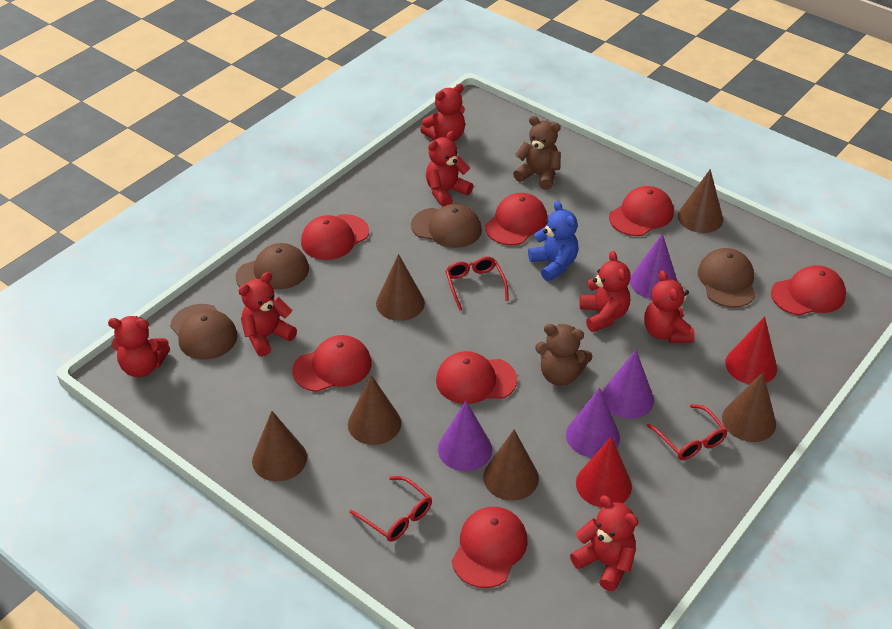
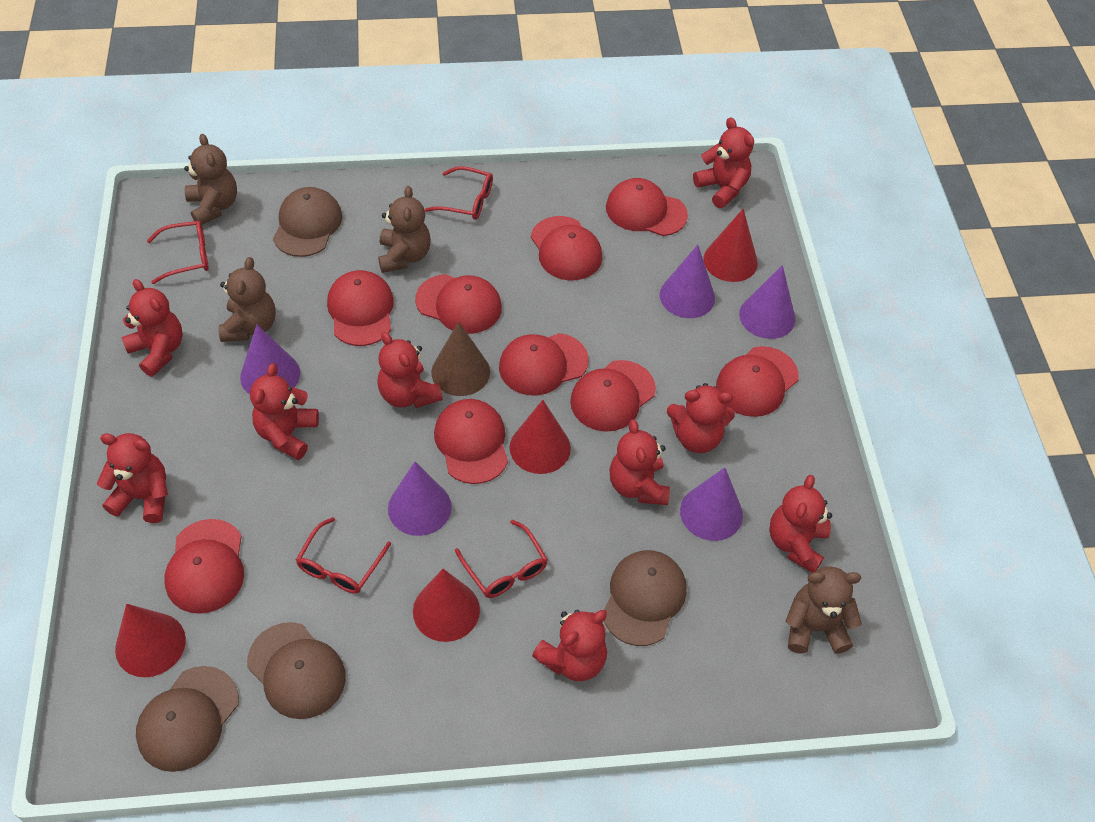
blue teddy bear: 1 -> 0
brown cone: 6 -> 1
brown teddy bear: 2 -> 4
purple cone: 4 -> 5
red cap: 7 -> 9
red cone: 2 -> 4
red glasses: 3 -> 4
red teddy bear: 7 -> 9

